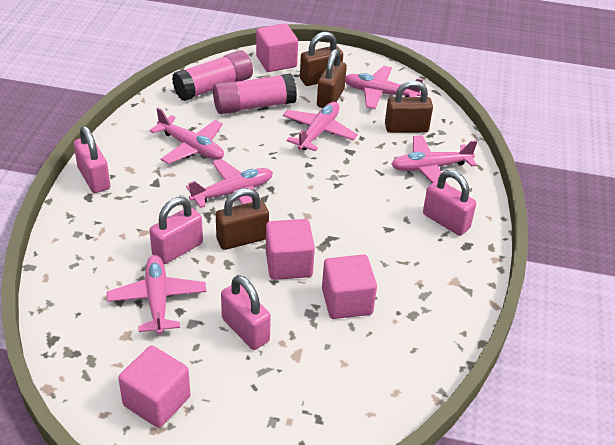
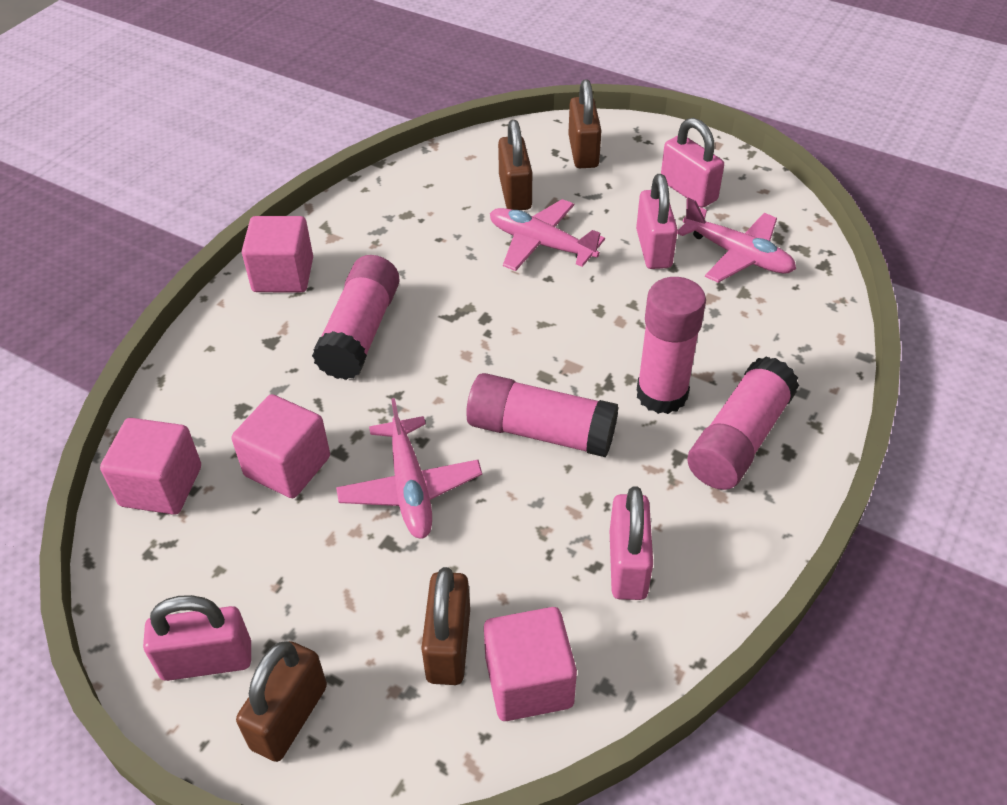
pink glue stick: 2 -> 4
pink plane: 6 -> 3

